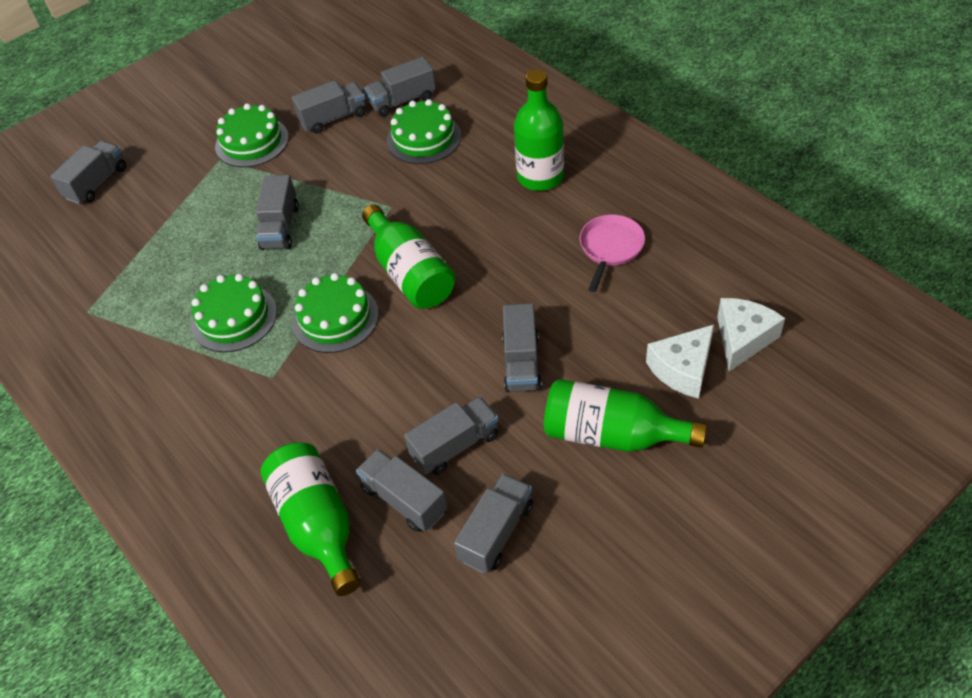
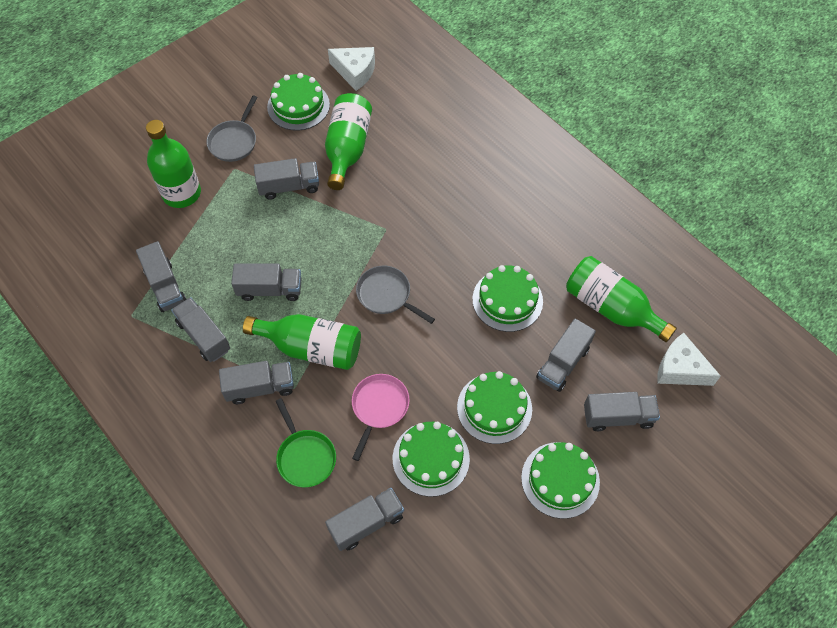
green cake: 4 -> 5
green pan: 0 -> 1
grey pan: 0 -> 2

